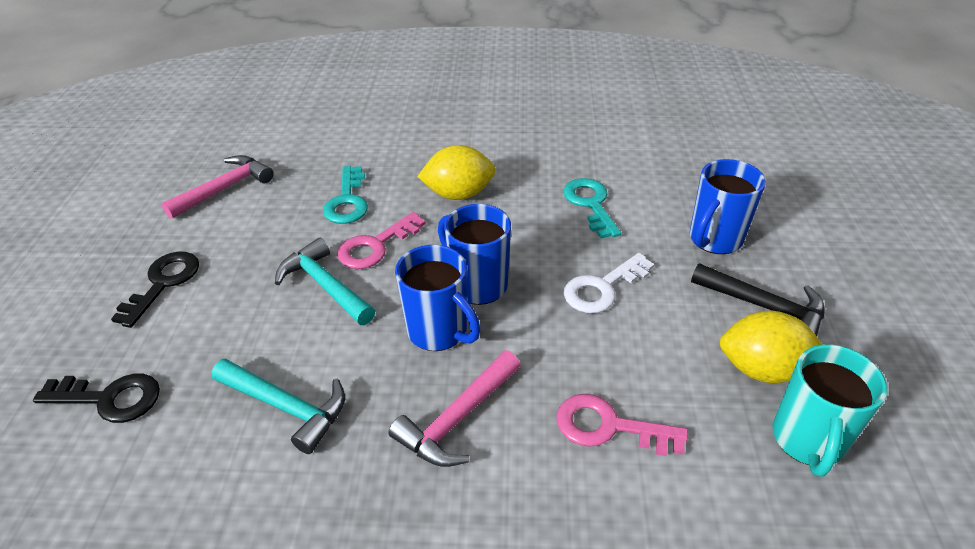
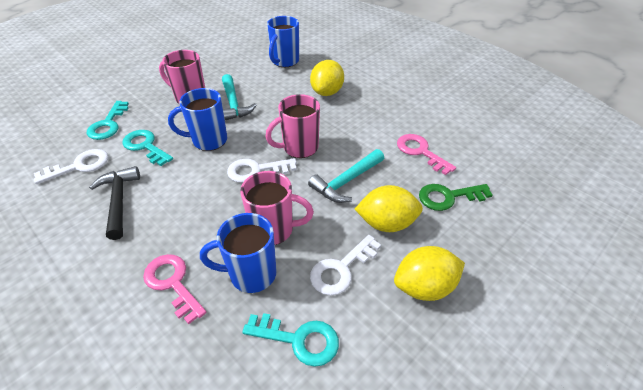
black key: 2 -> 0
green key: 0 -> 1
pink hammer: 2 -> 0
pink mug: 0 -> 3
turquoise key: 2 -> 3
turquoise mug: 1 -> 0
white key: 1 -> 3
yellow lemon: 2 -> 3

